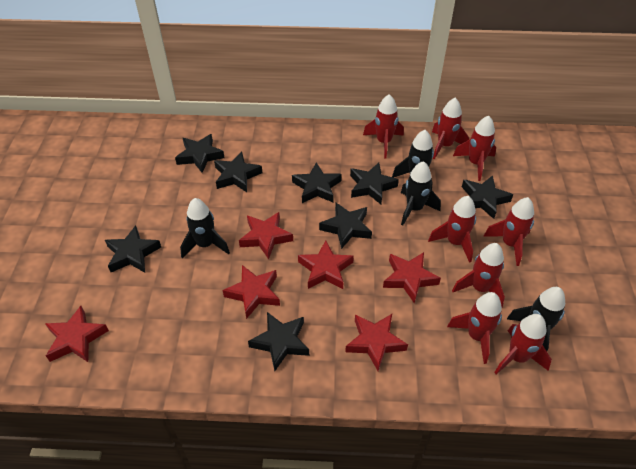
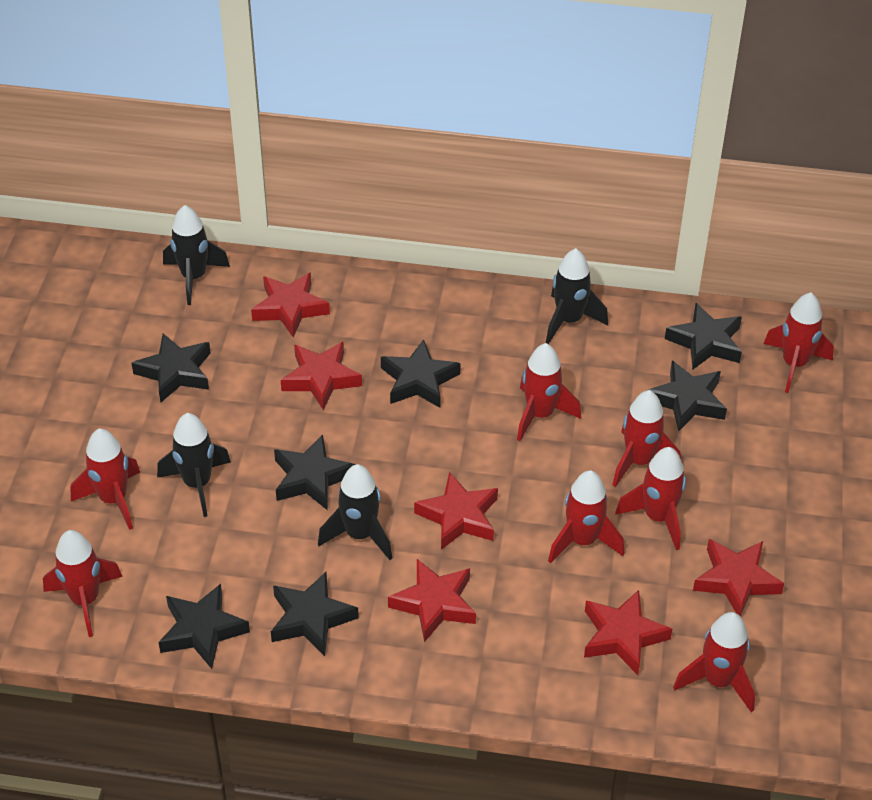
black star: 8 -> 7

